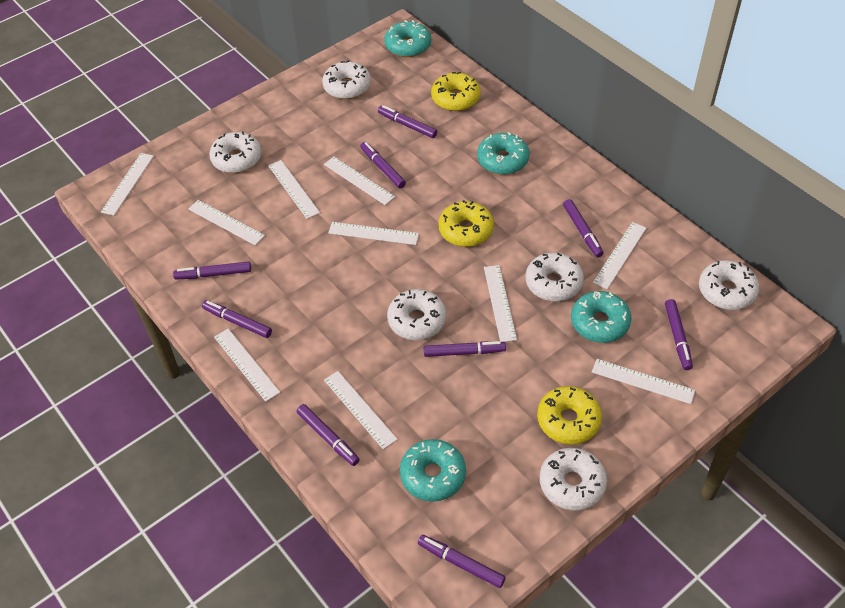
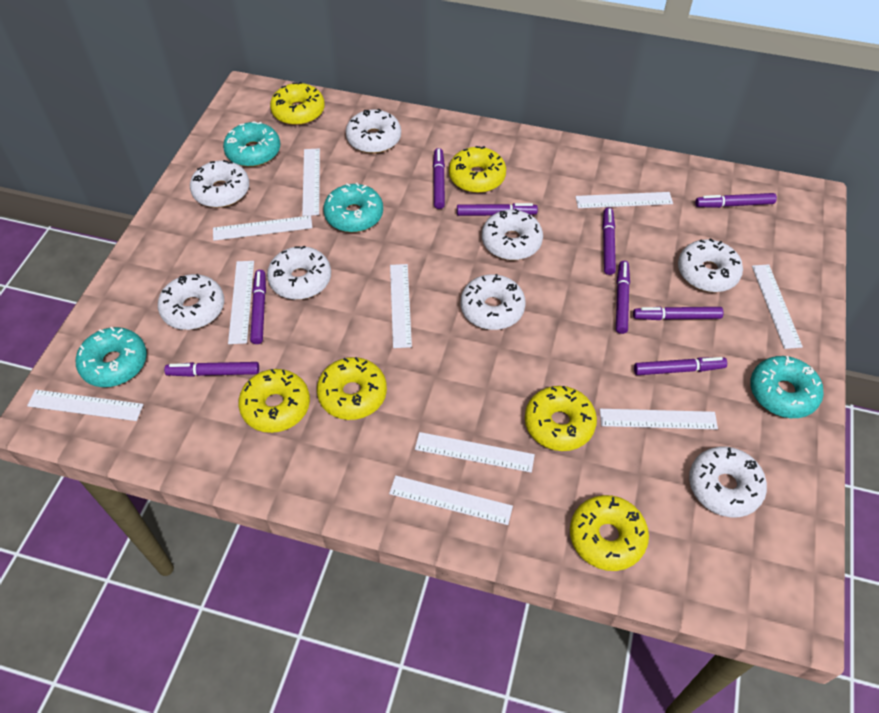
white donut: 6 -> 8
yellow donut: 3 -> 6

